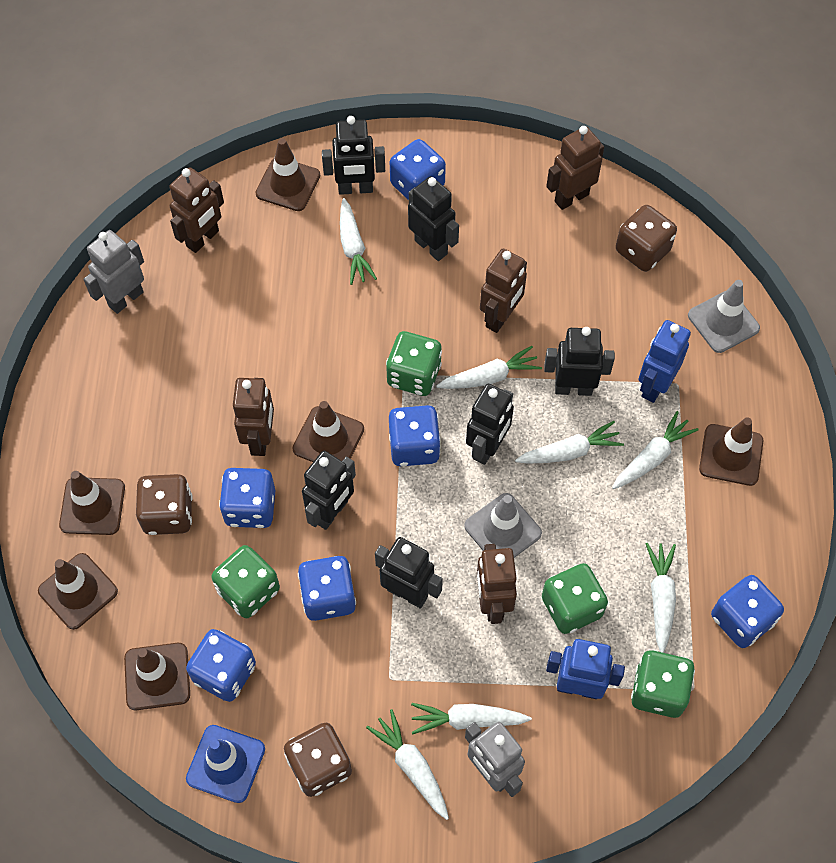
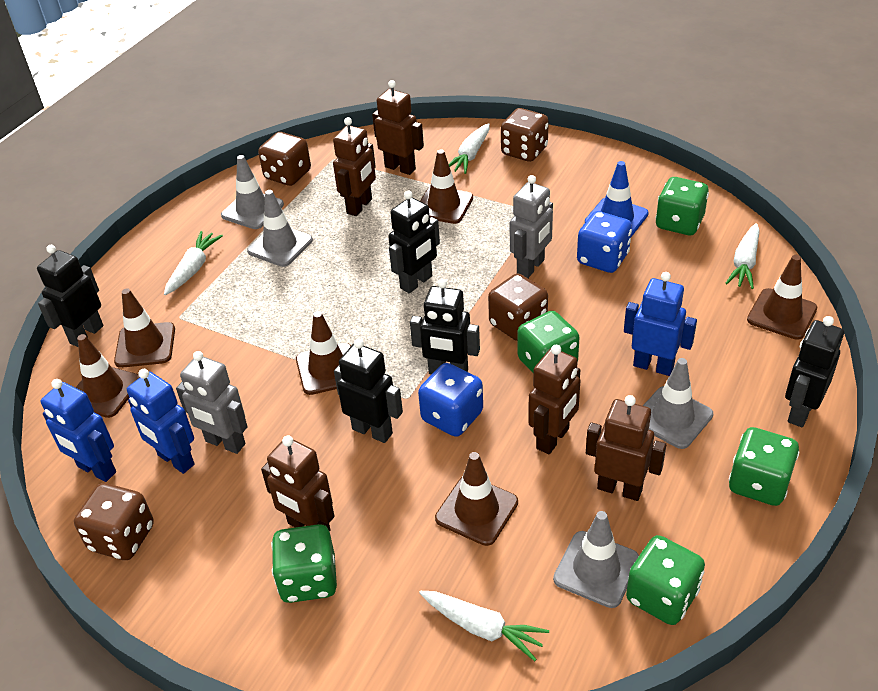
black robot: 6 -> 5
blue dice: 6 -> 2
blue robot: 2 -> 3
brown dice: 3 -> 4
green dice: 4 -> 5
grey traffic cone: 2 -> 4
white carrot: 7 -> 4

